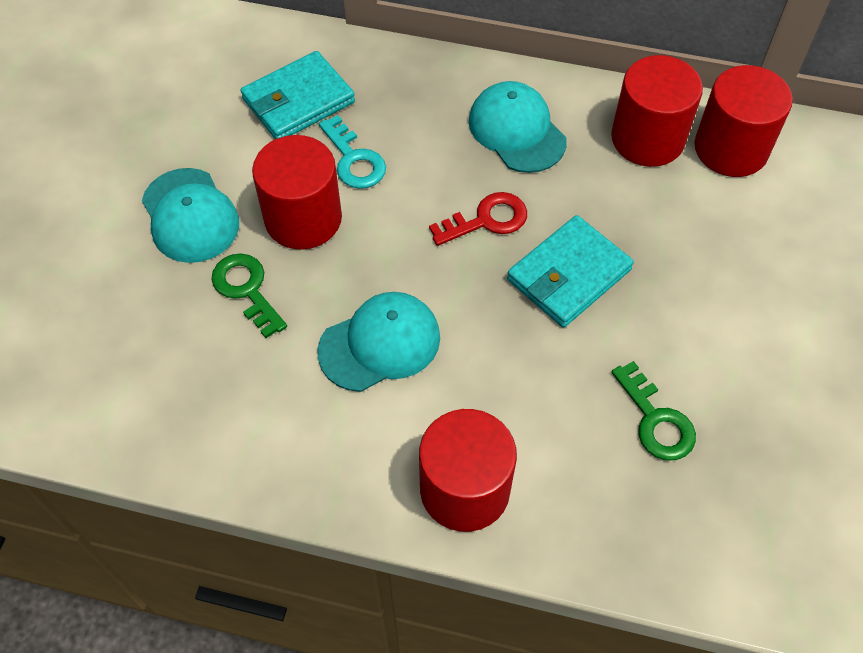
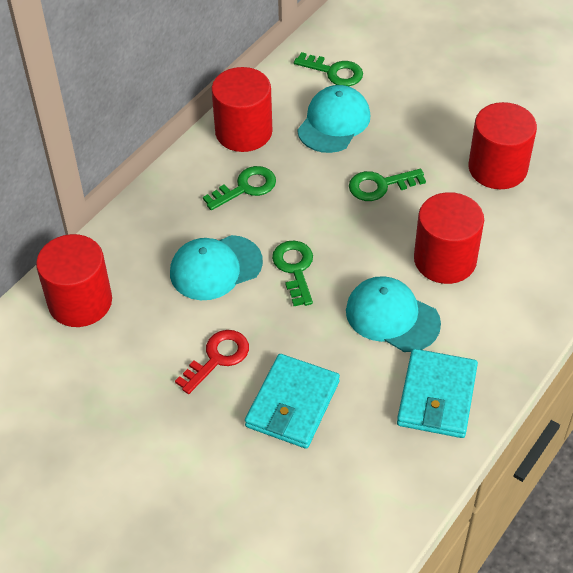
green key: 2 -> 4
turquoise key: 1 -> 0

